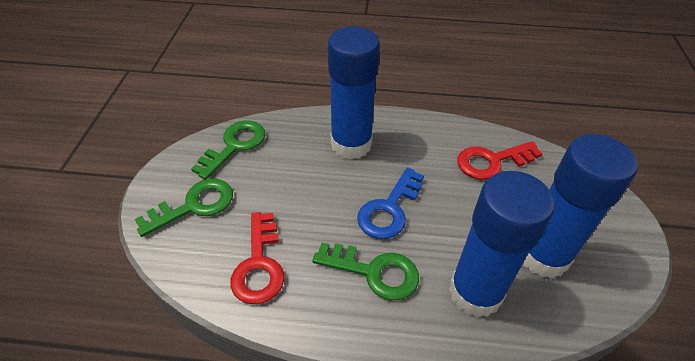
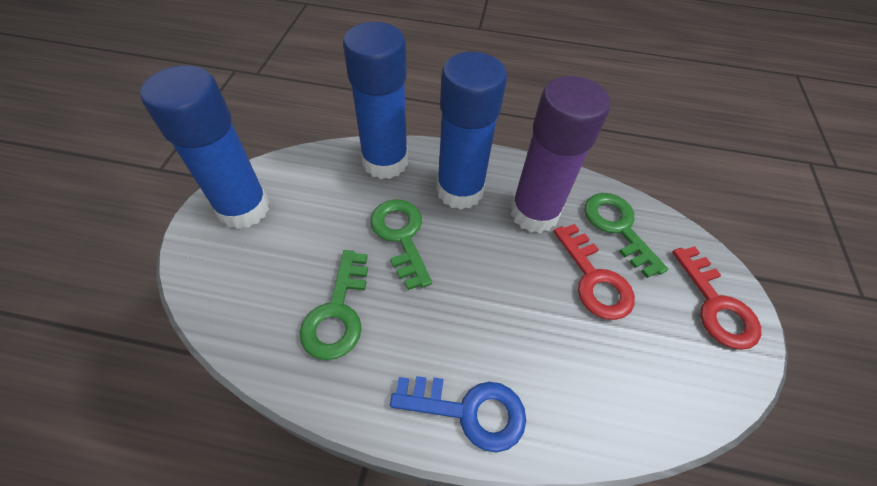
purple glue stick: 0 -> 1

